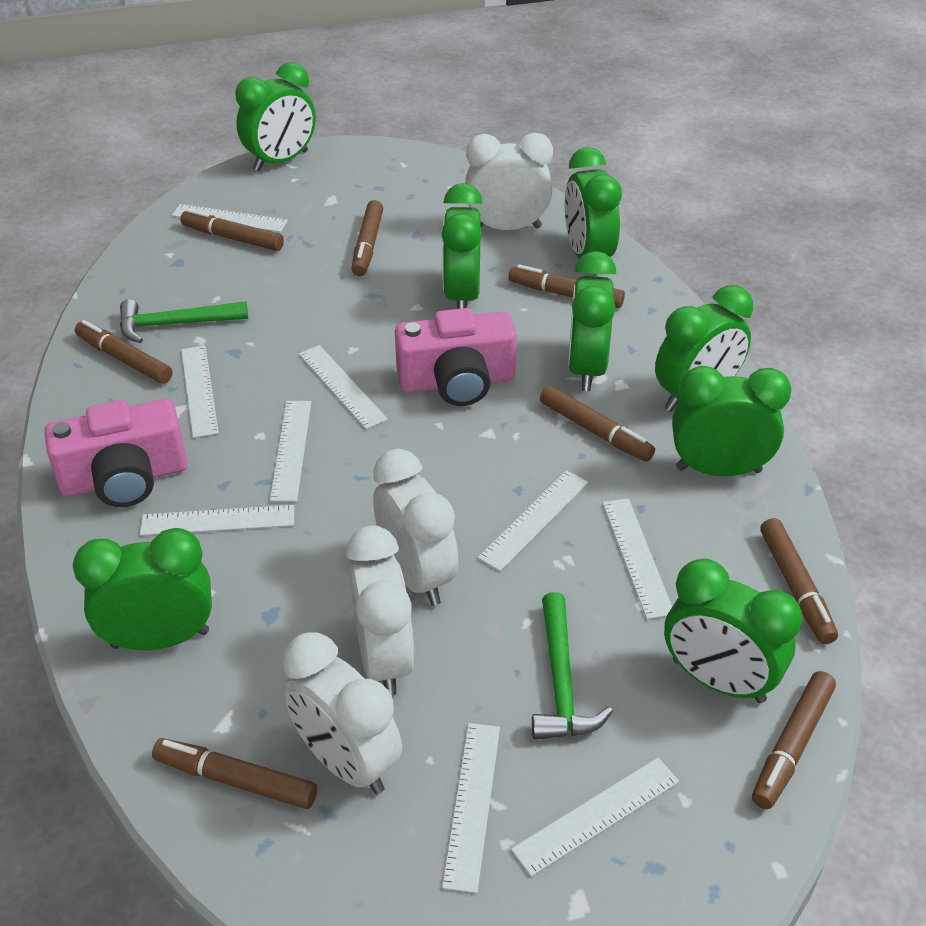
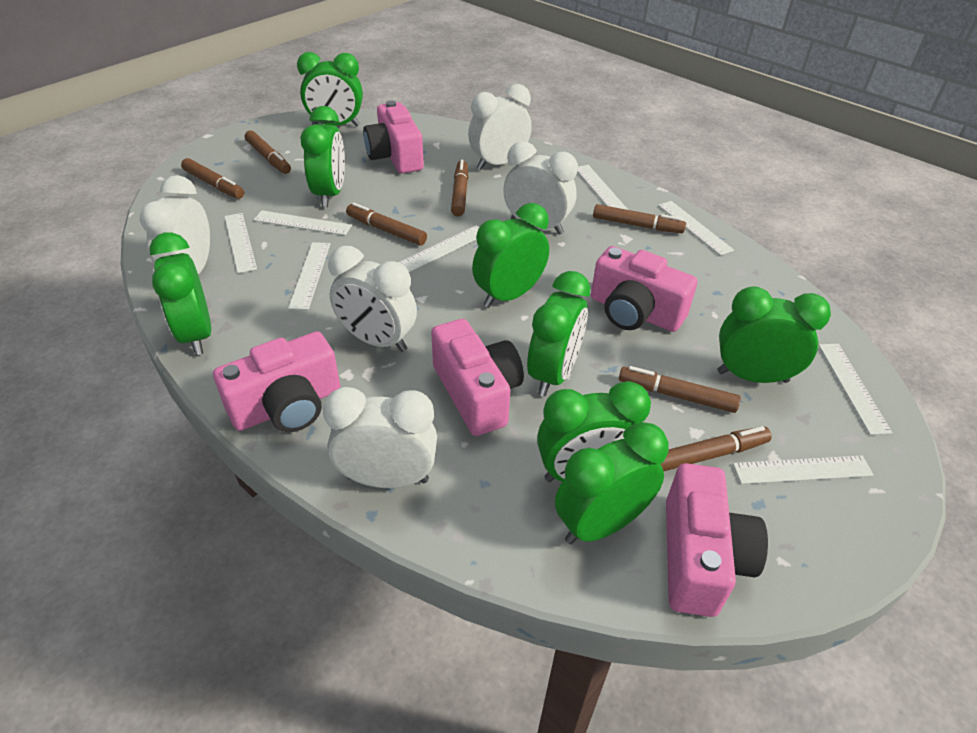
brown marker: 8 -> 7
green hammer: 2 -> 0
pink camera: 2 -> 5
white clock: 4 -> 5
white ruler: 9 -> 8

